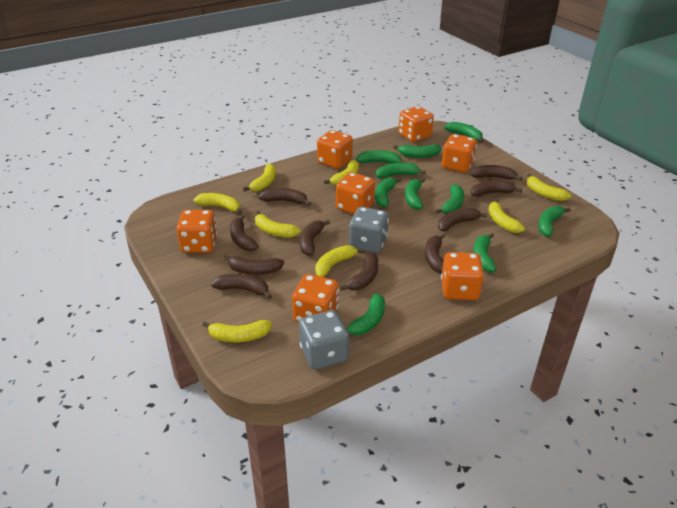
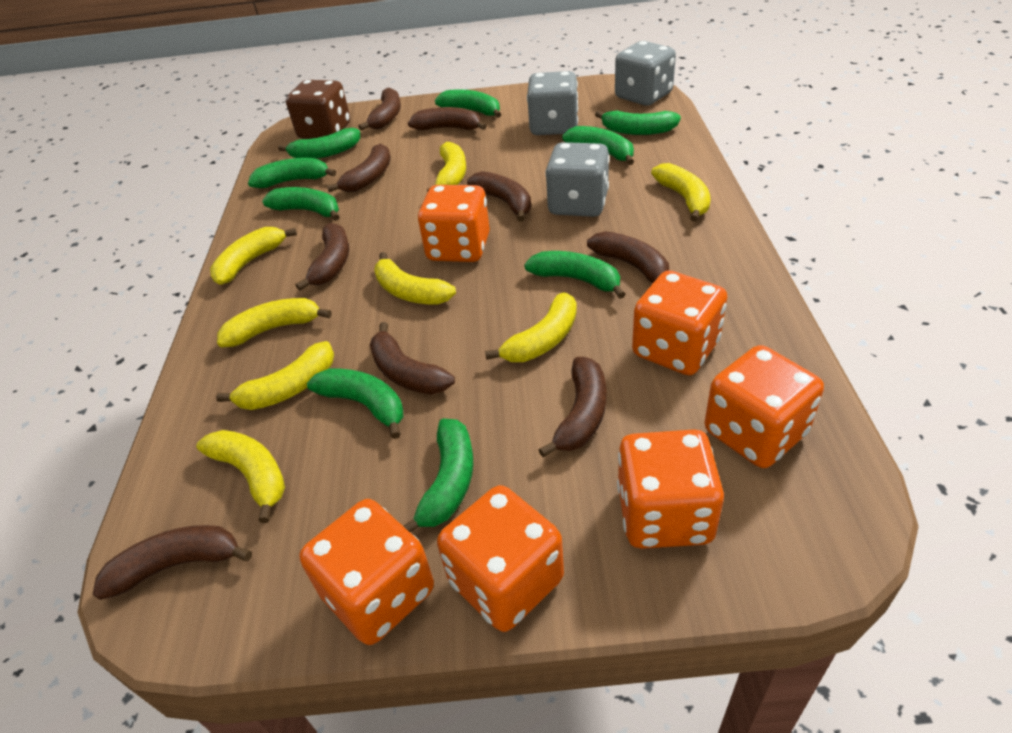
brown banana: 10 -> 9
brown dice: 0 -> 1
green banana: 10 -> 9
grey dice: 2 -> 3
orange dice: 7 -> 6

